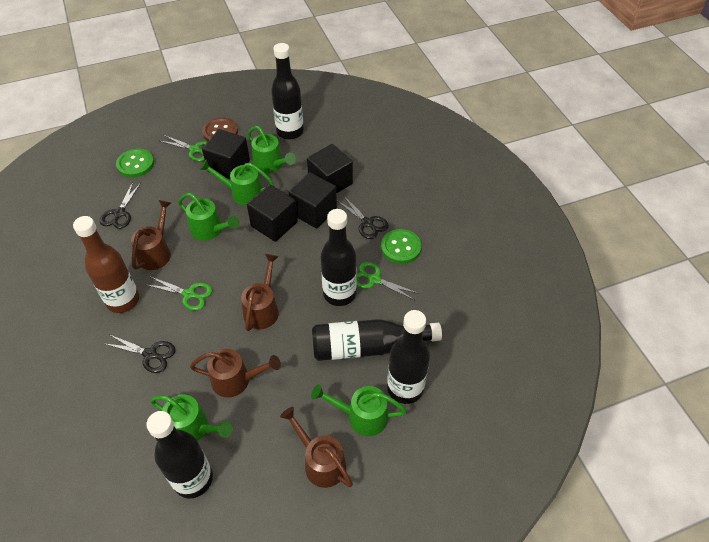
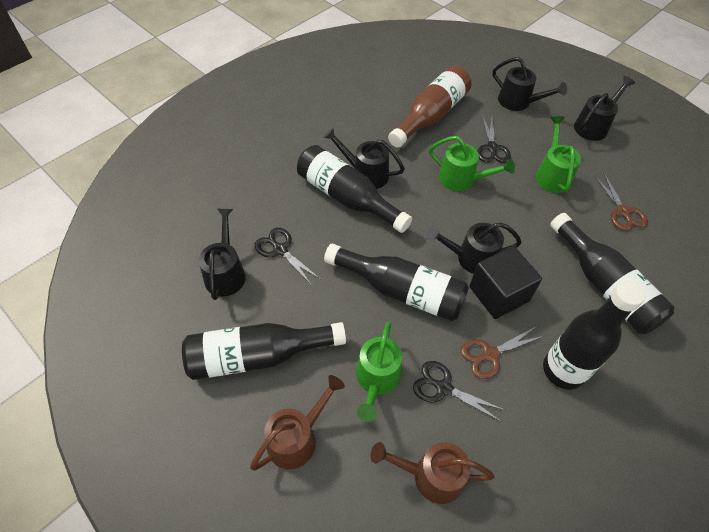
black cube: 4 -> 1
black watering can: 0 -> 5
brown button: 1 -> 0
brown scissors: 0 -> 2
brown watering can: 4 -> 2
green button: 2 -> 0
green scissors: 3 -> 0
green watering can: 5 -> 3

